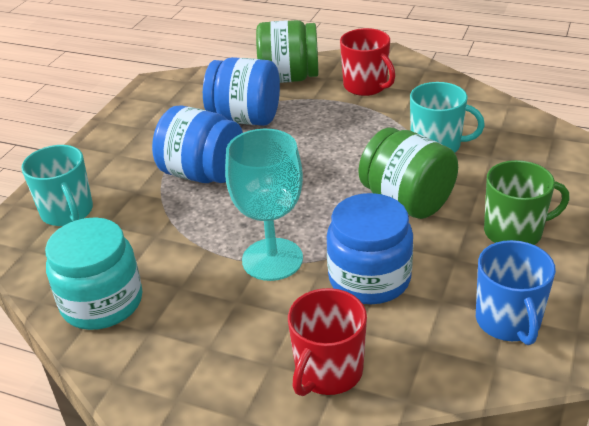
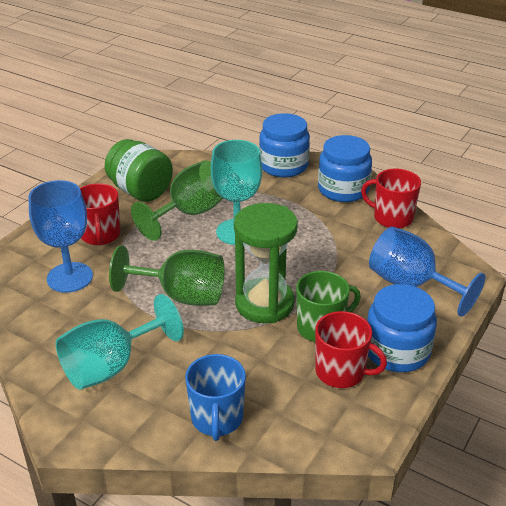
blue goblet: 0 -> 2
green goblet: 0 -> 2
green hourglass: 0 -> 1
green jar: 2 -> 1
red mug: 2 -> 3
turquoise goblet: 1 -> 2
turquoise jar: 1 -> 0
turquoise mug: 2 -> 0

